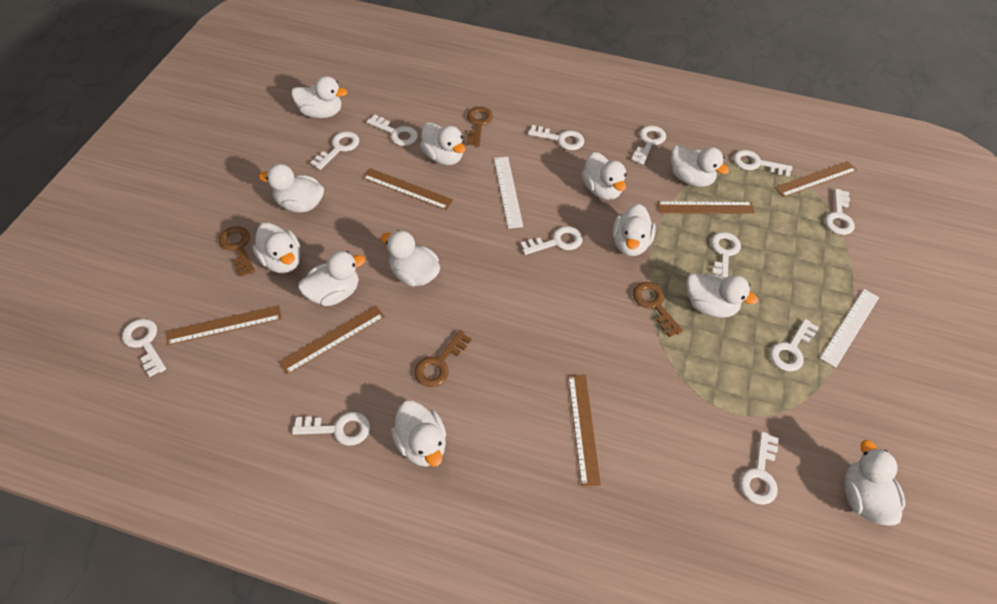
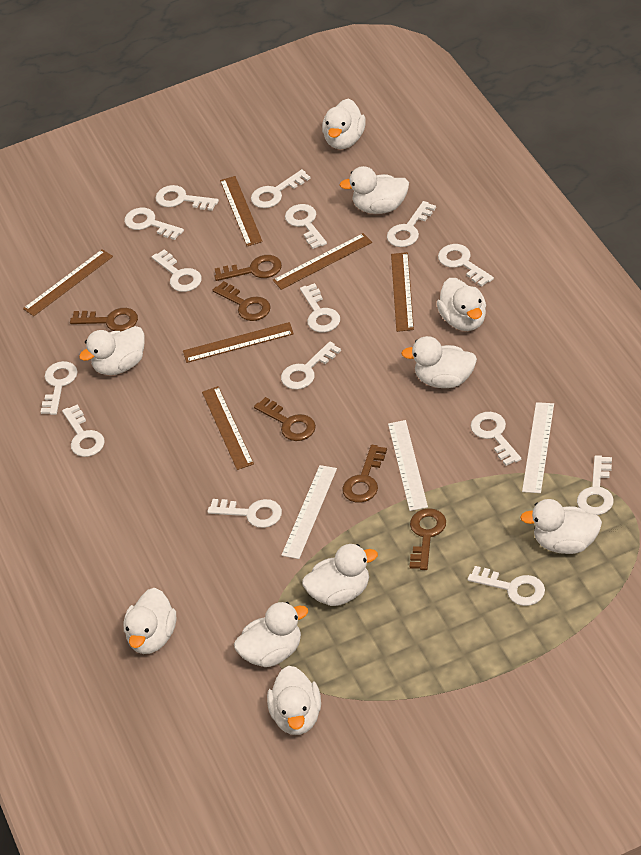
brown key: 4 -> 6
white duck: 12 -> 10
white key: 12 -> 15
white ruler: 2 -> 3

